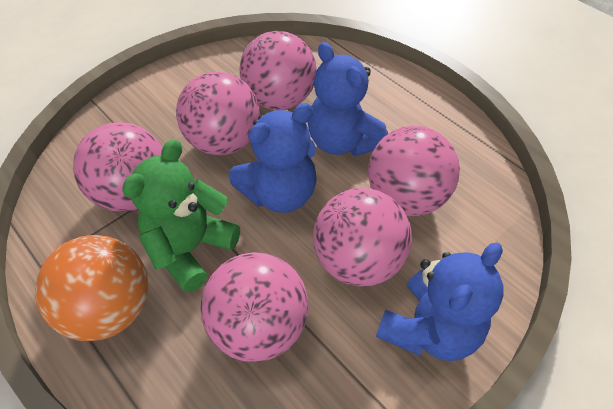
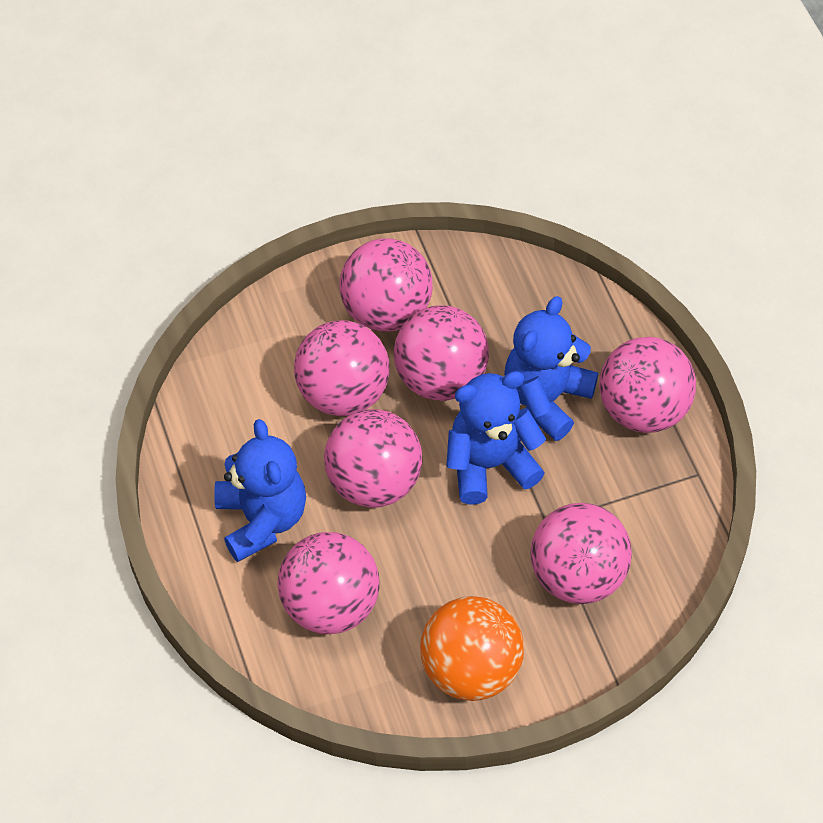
green teddy bear: 1 -> 0
pink ball: 6 -> 7

